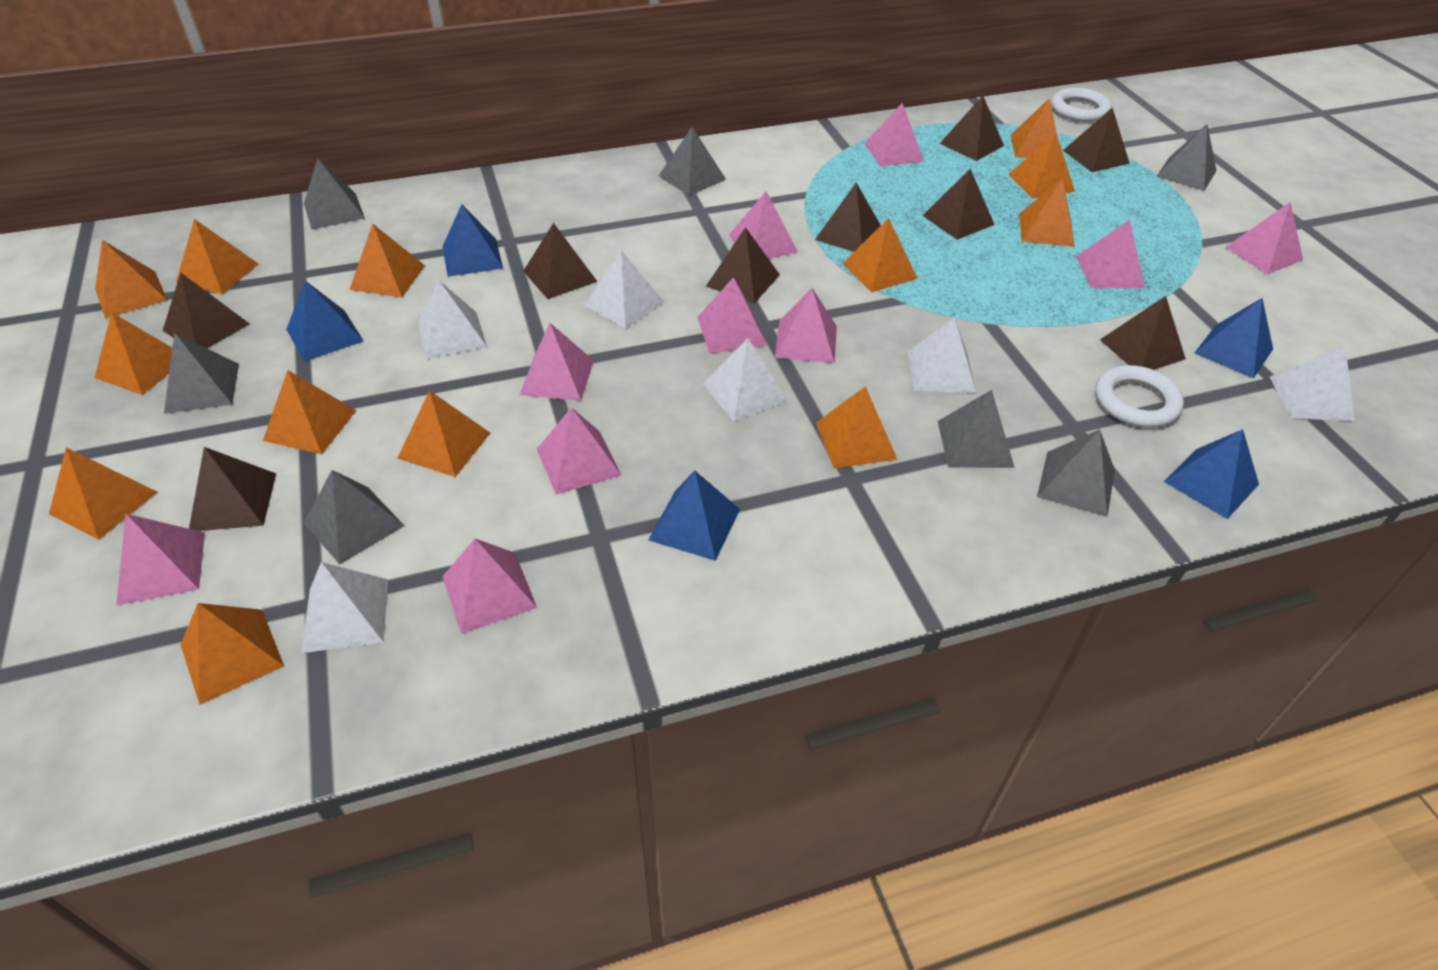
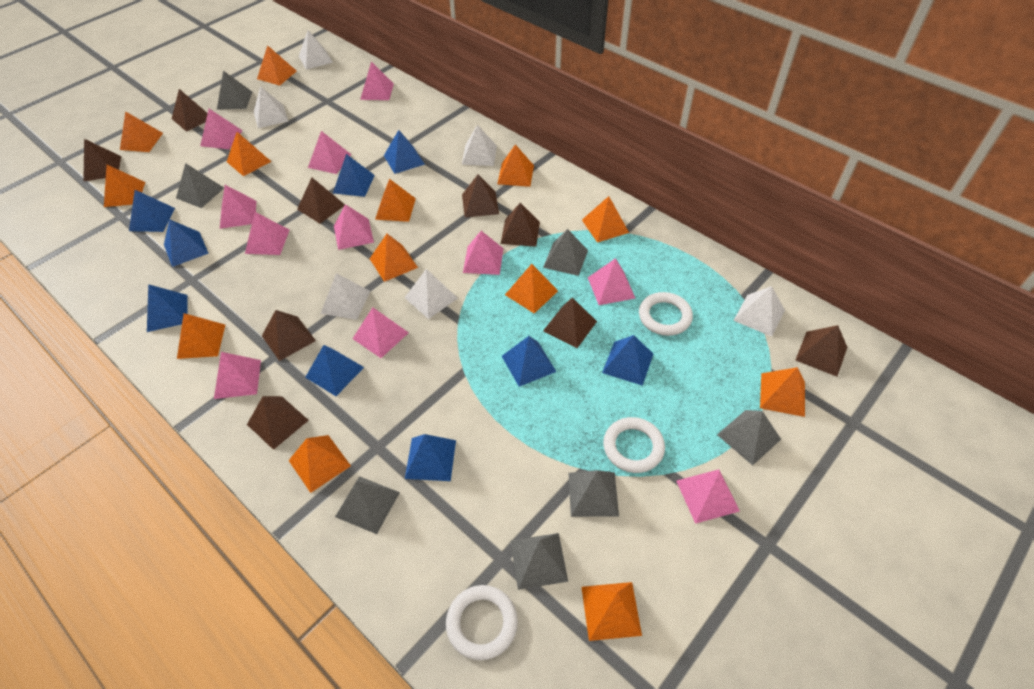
blue pyramid: 5 -> 9
pink pyramid: 10 -> 11
white ring: 2 -> 3

